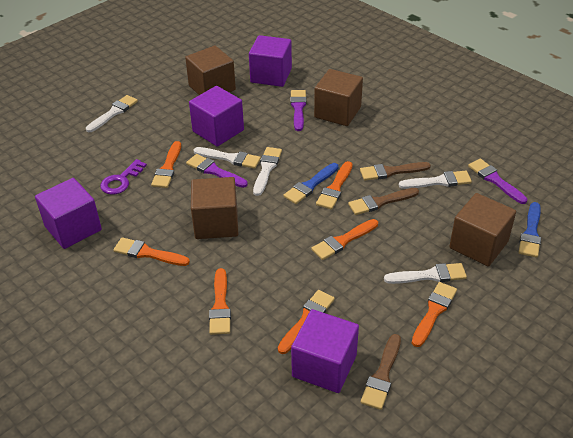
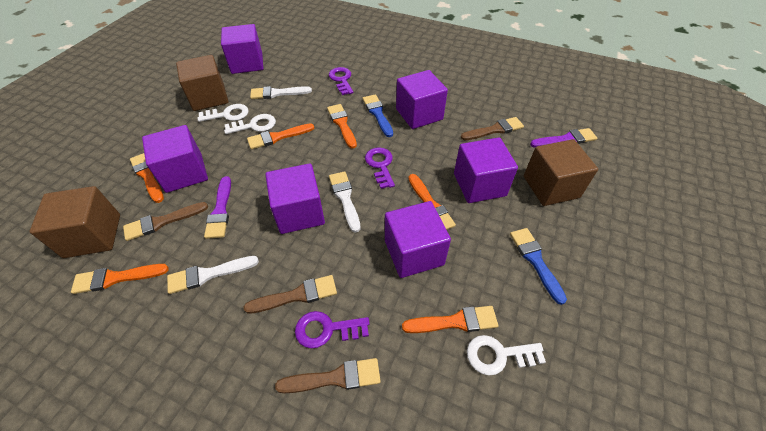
brown brush: 3 -> 4
brown cube: 4 -> 3
orange brush: 7 -> 6
purple brush: 3 -> 2
purple cube: 4 -> 6
purple key: 1 -> 3
white brush: 5 -> 3
white key: 0 -> 3

